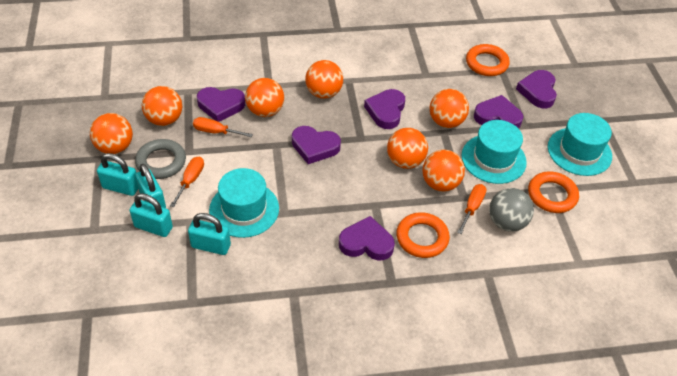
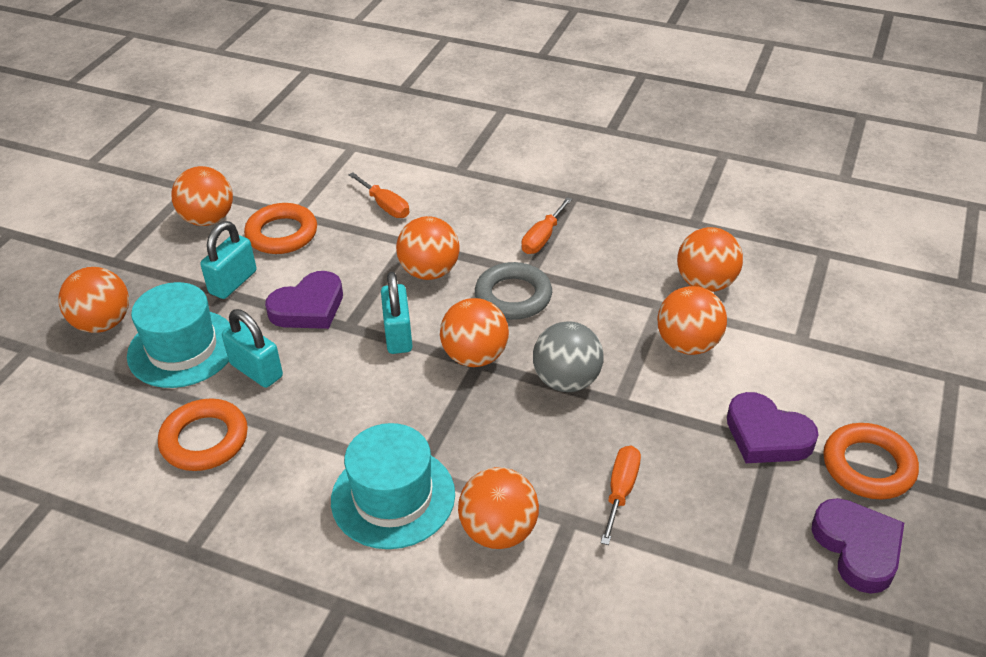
purple heart: 6 -> 3
turquoise hat: 3 -> 2
turquoise padlock: 4 -> 3

